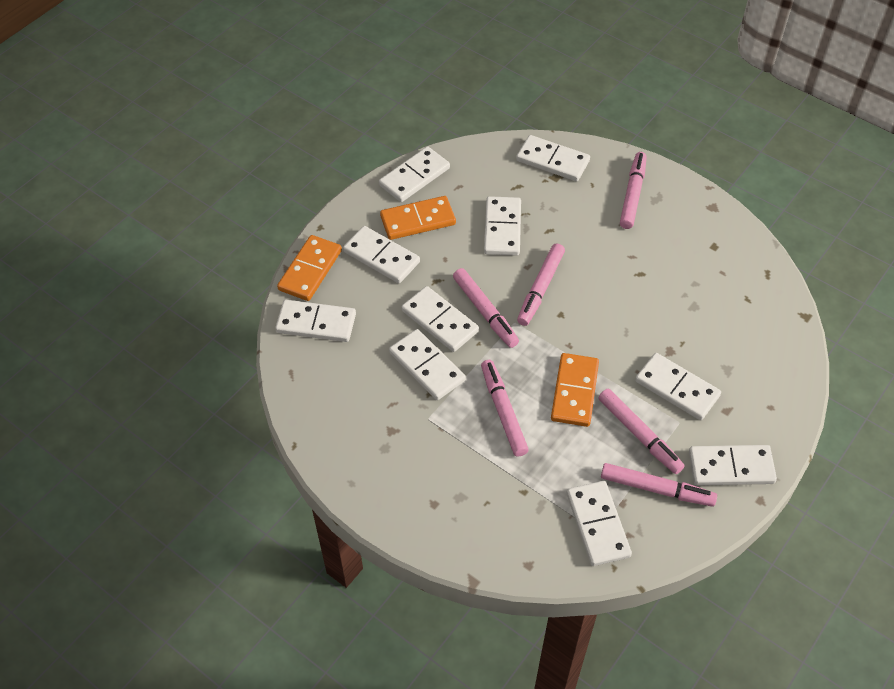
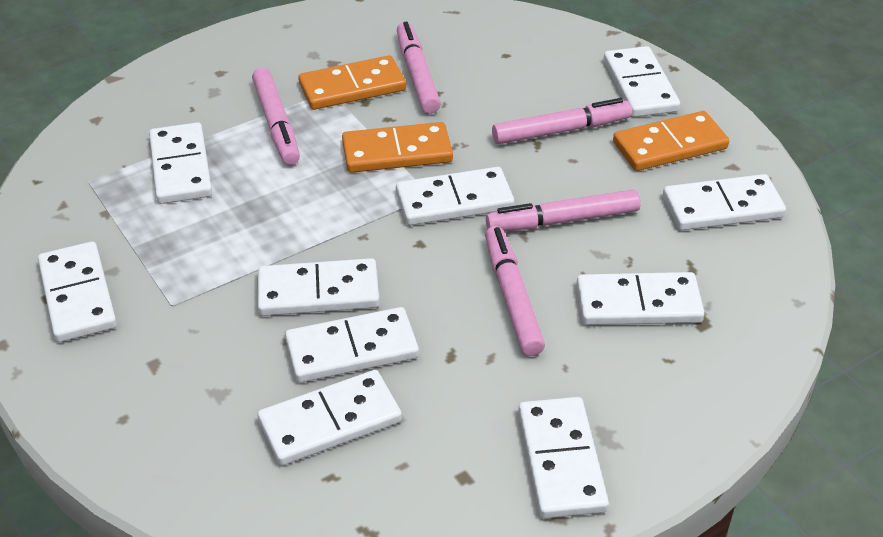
pink marker: 6 -> 5

